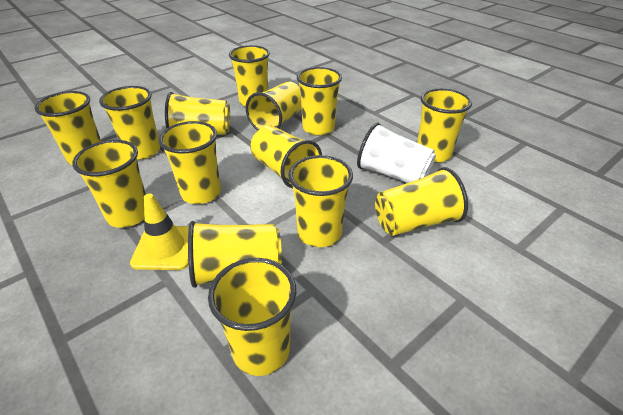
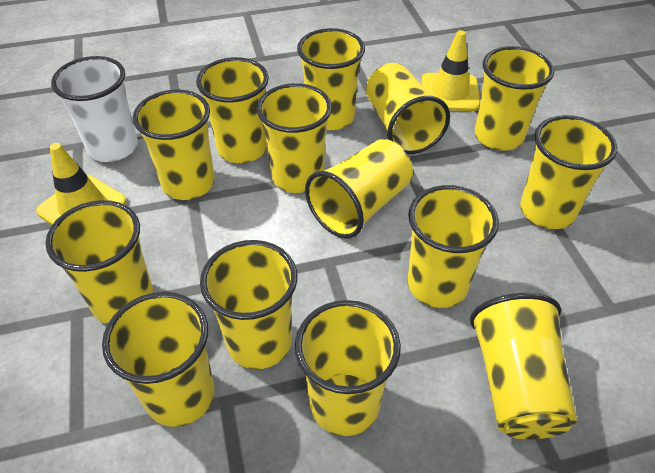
yellow traffic cone: 1 -> 2

